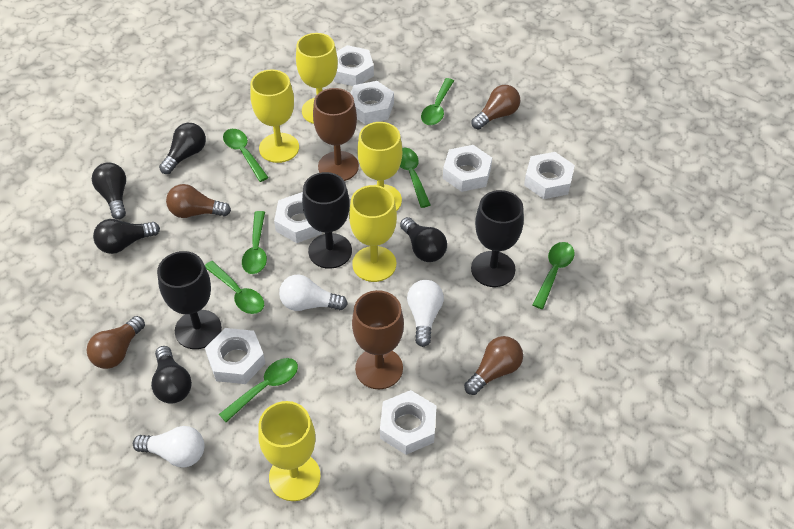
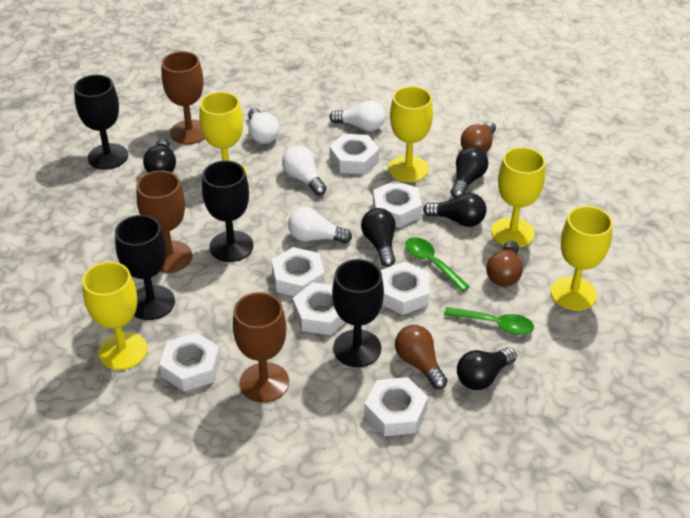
black goblet: 3 -> 4
brown goblet: 2 -> 3
brown light bulb: 4 -> 3
green spoon: 7 -> 2
white light bulb: 3 -> 4

